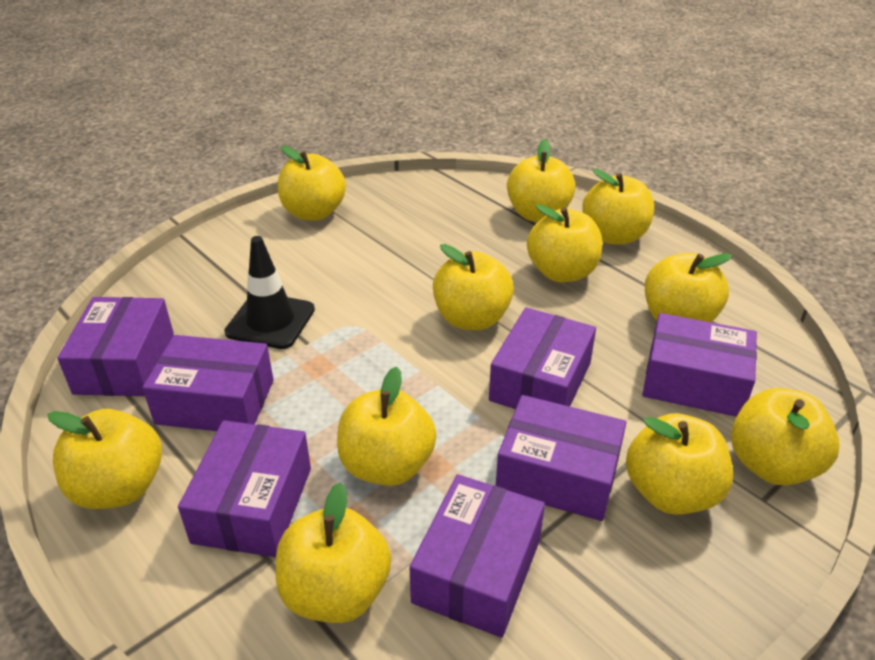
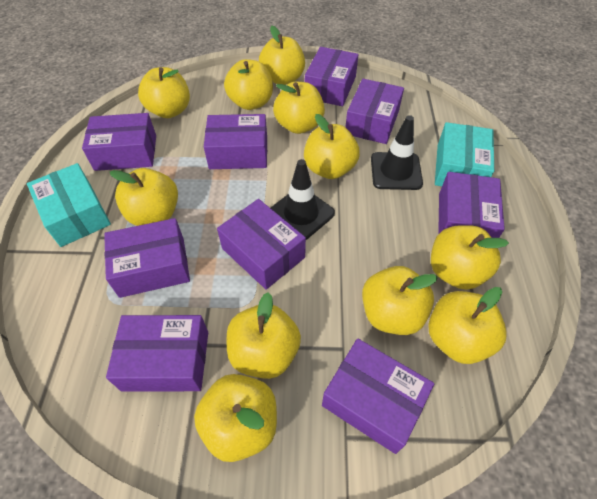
black traffic cone: 1 -> 2
purple box: 7 -> 9
turquoise box: 0 -> 2

